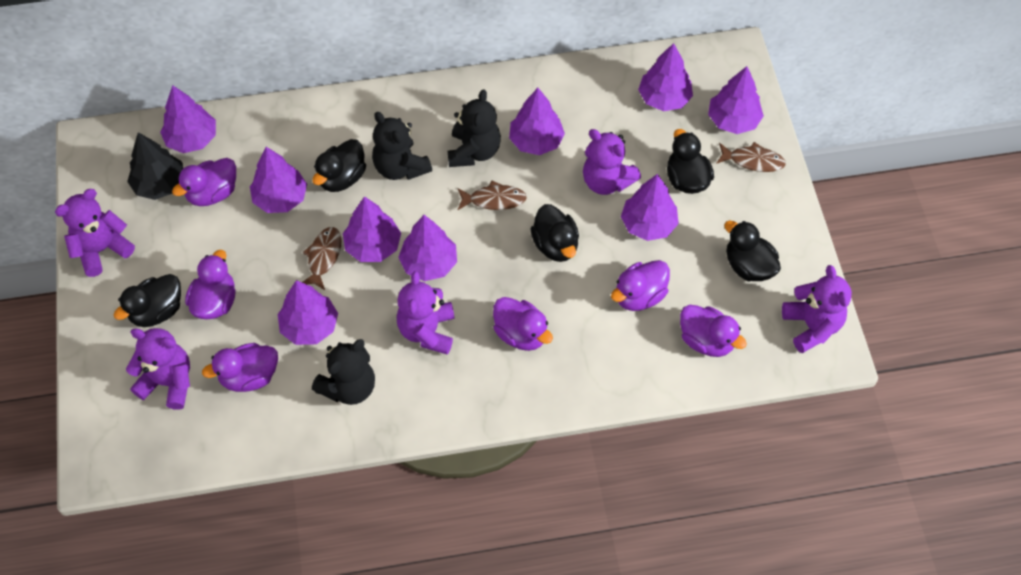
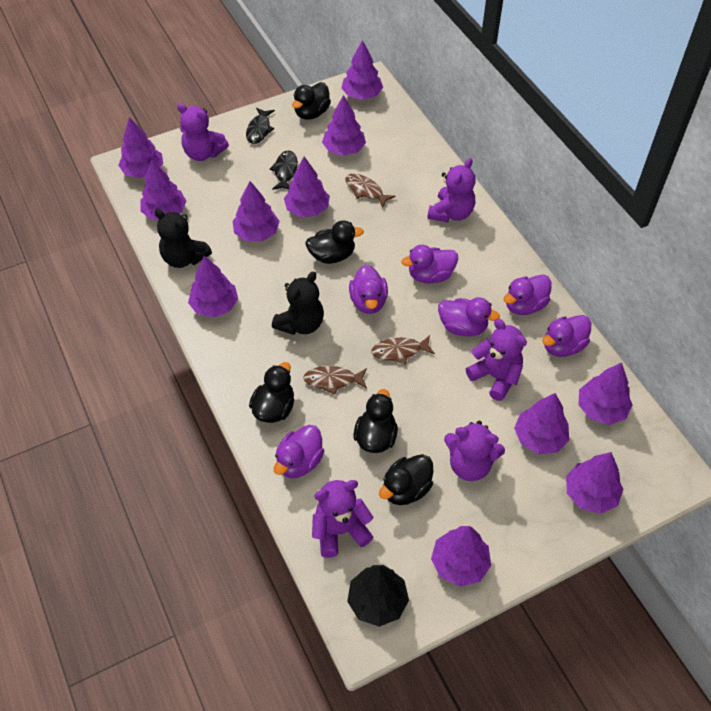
black fish: 0 -> 2
black teddy bear: 3 -> 2
purple tree: 9 -> 11

